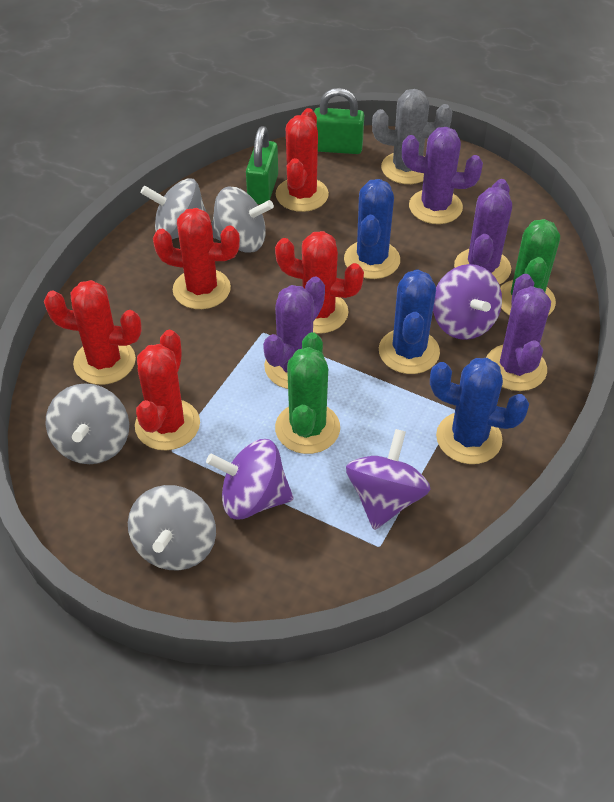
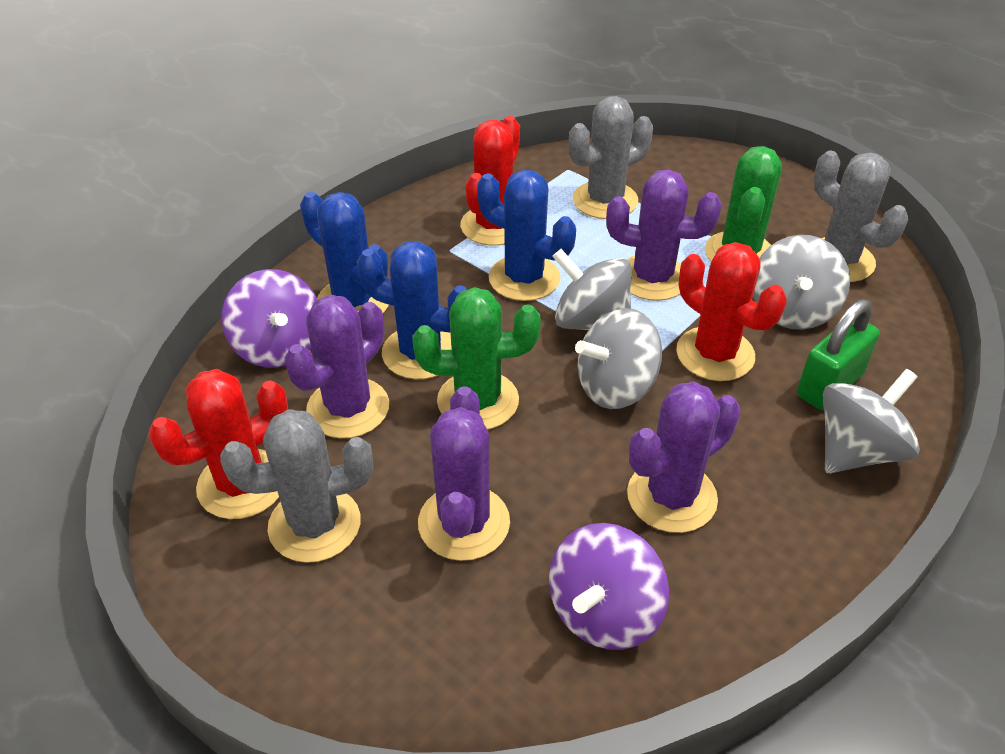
green padlock: 2 -> 1
grey cactus: 1 -> 3
purple spinning top: 3 -> 2
red cactus: 5 -> 3

